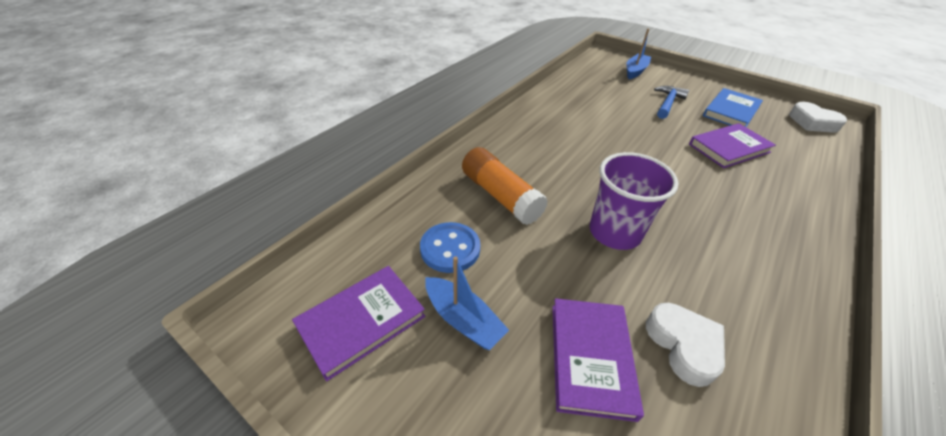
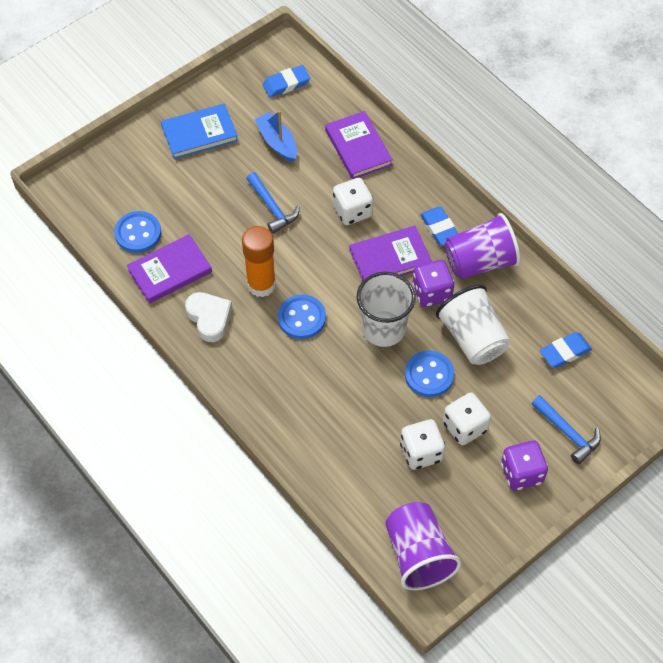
blue boat: 2 -> 1
blue button: 1 -> 3
blue eraser: 0 -> 3
blue hammer: 1 -> 2
purple cup: 1 -> 2
purple dice: 0 -> 2
white cup: 0 -> 2
white dice: 0 -> 3
white heart: 2 -> 1

